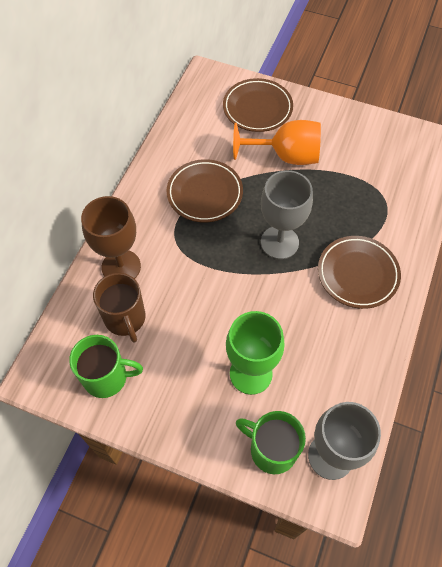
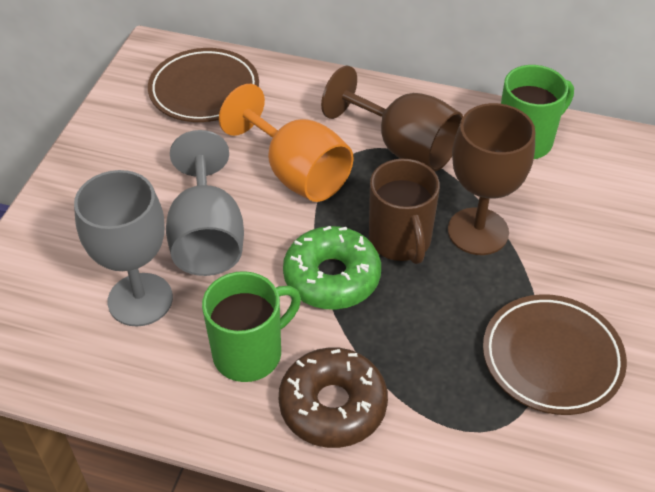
brown donut: 0 -> 1
brown goblet: 1 -> 2
brown plate: 3 -> 2
green donut: 0 -> 1
green goblet: 1 -> 0

